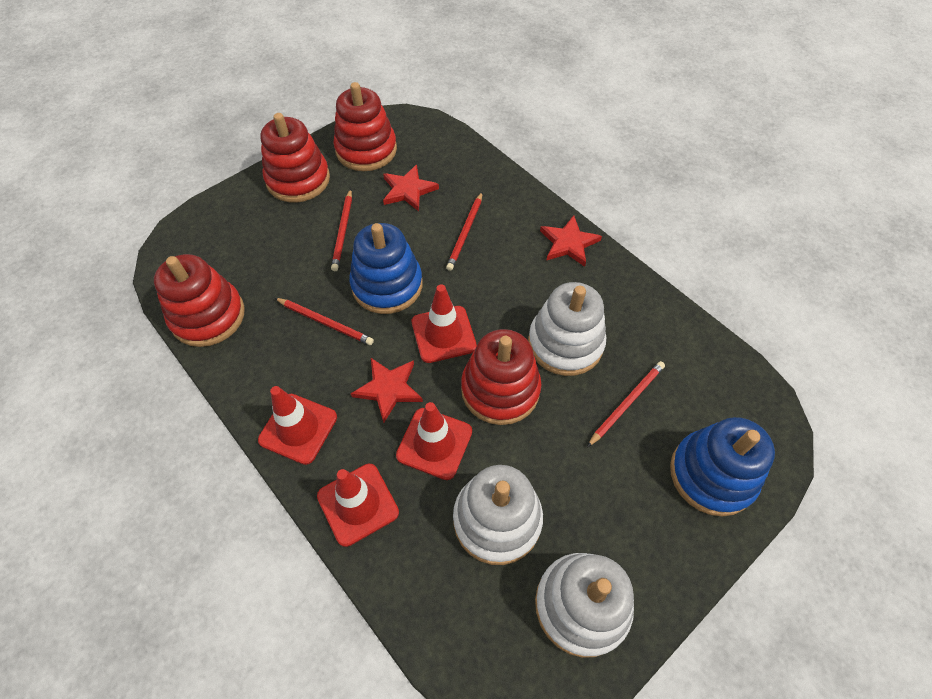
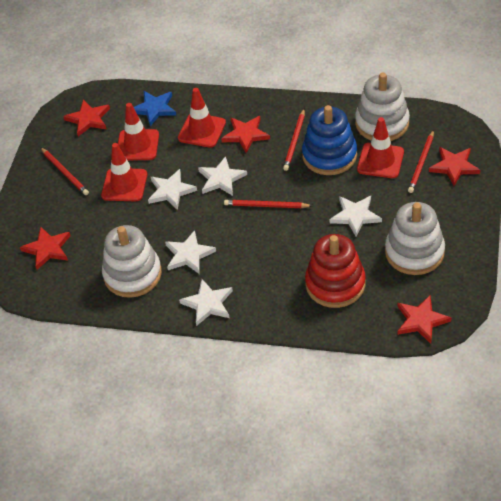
blue stacking toy: 2 -> 1
blue star: 0 -> 1
red stacking toy: 4 -> 1
red star: 3 -> 5
white star: 0 -> 5

